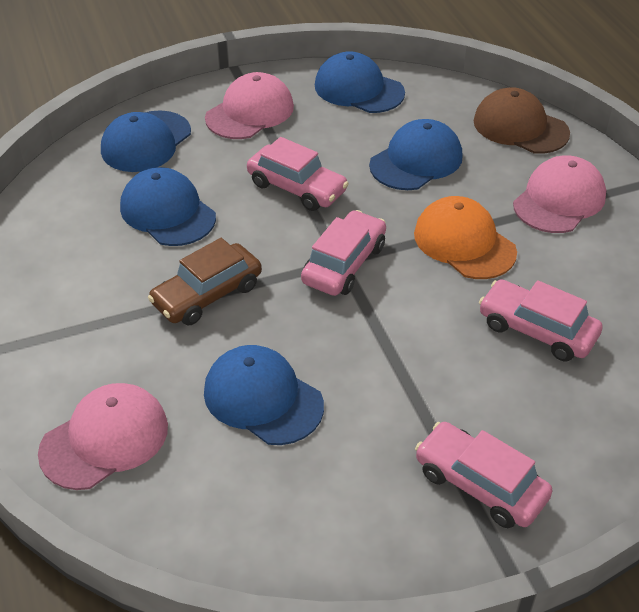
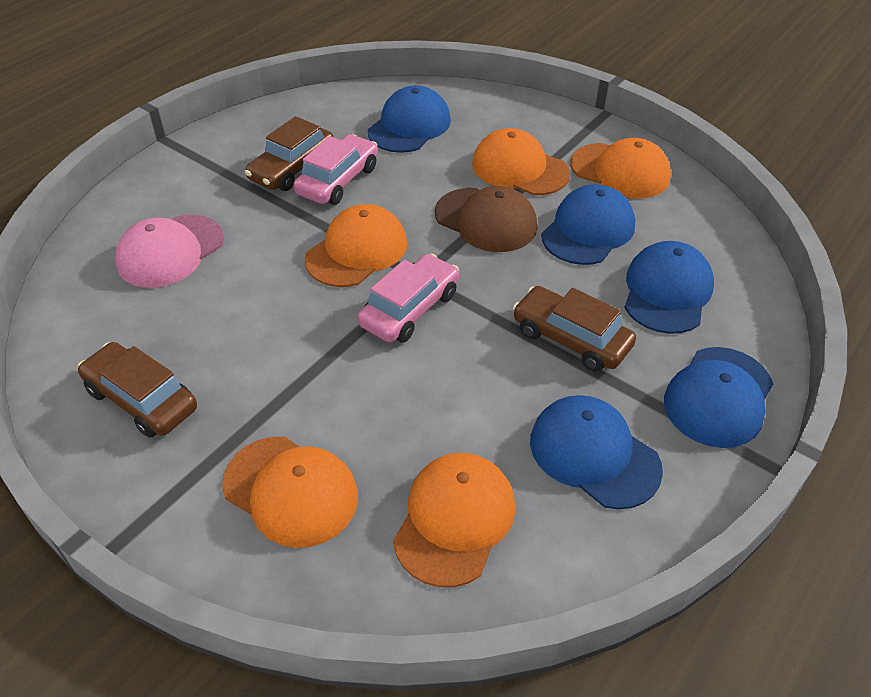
brown car: 1 -> 3
orange cap: 1 -> 5
pink cap: 3 -> 1
pink car: 4 -> 2

